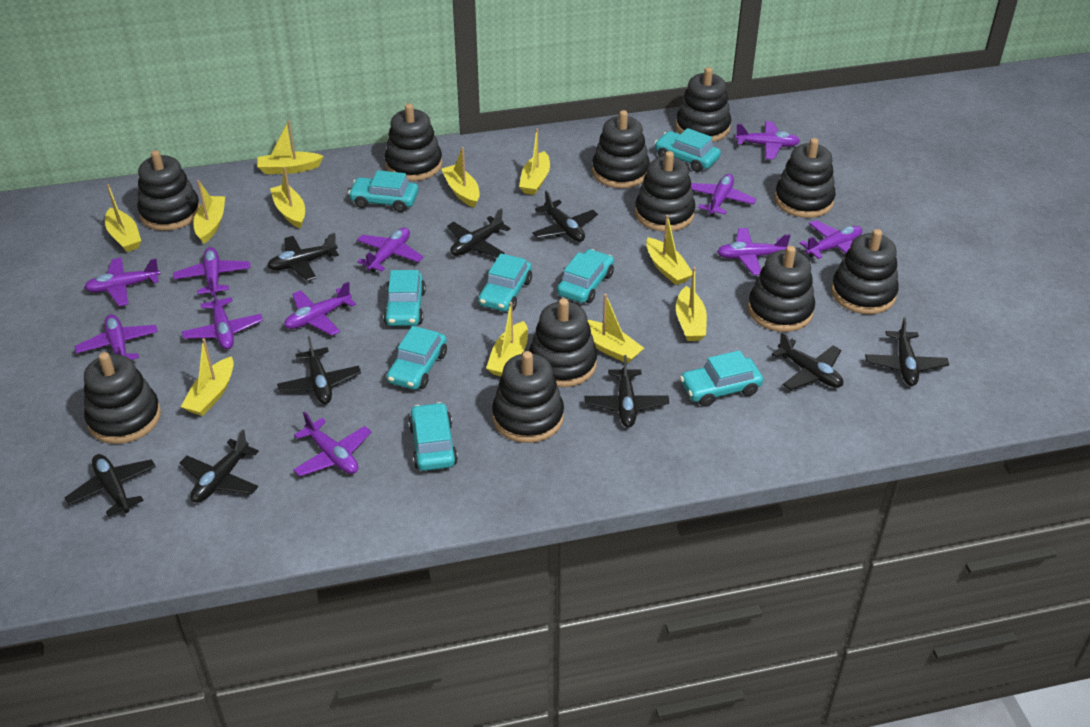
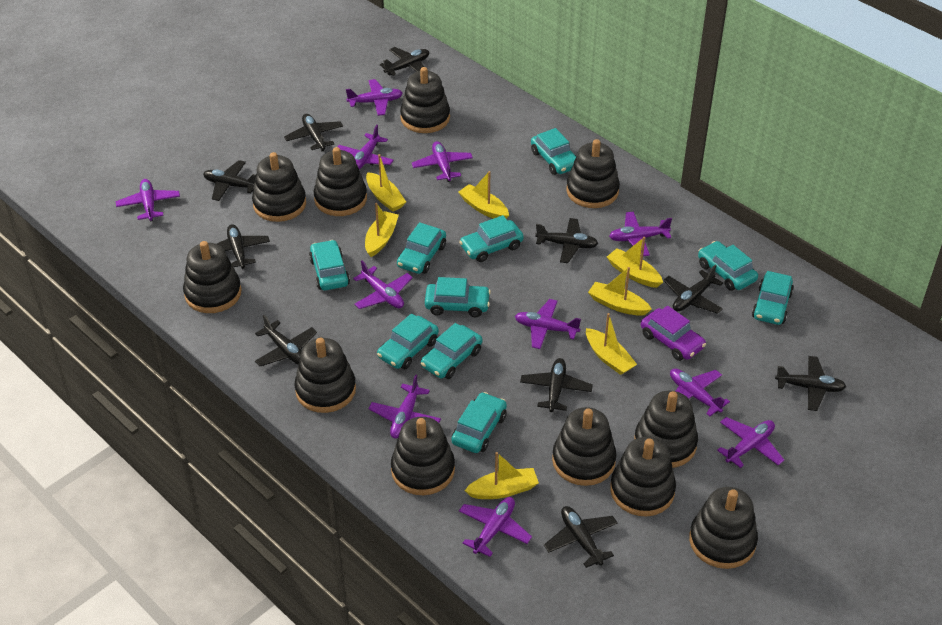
black plane: 9 -> 10
purple car: 0 -> 1
turquoise car: 8 -> 10
yellow boat: 11 -> 7

